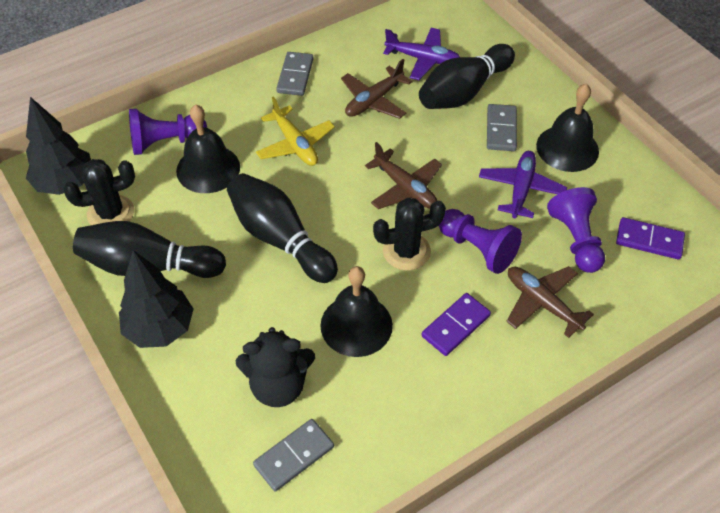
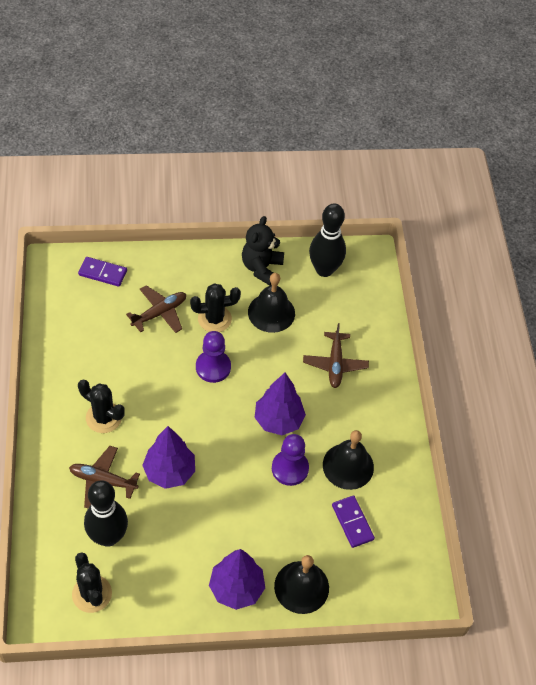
black bowling pin: 3 -> 2
black cactus: 2 -> 3
black tree: 2 -> 0
grey domino: 3 -> 0
purple pawn: 3 -> 2
purple plane: 2 -> 0
purple tree: 0 -> 3
yellow plane: 1 -> 0

